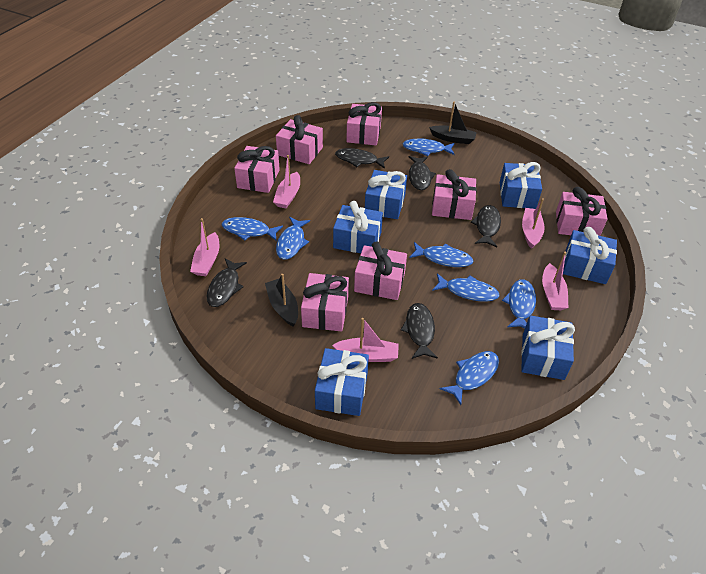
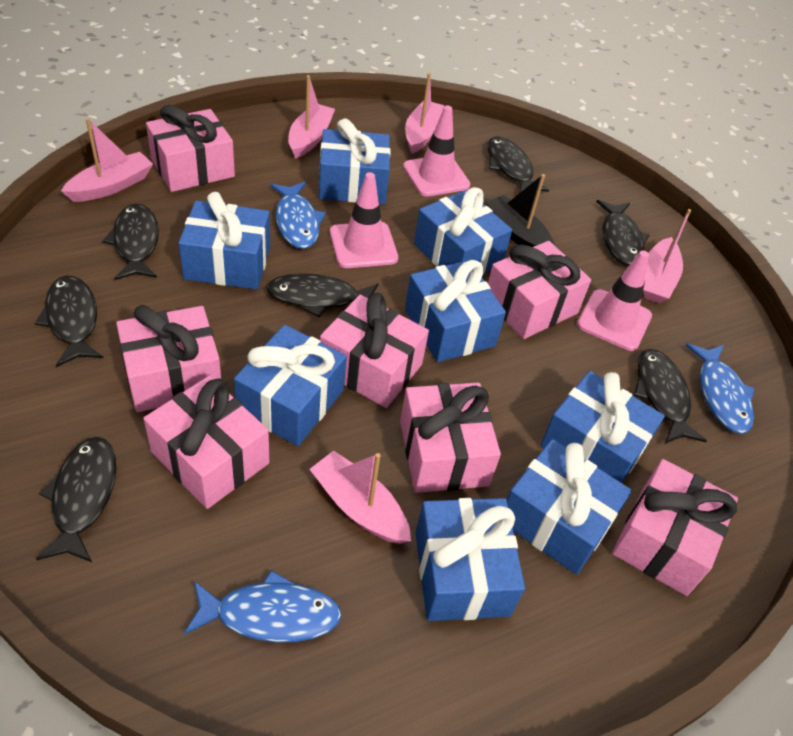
black boat: 2 -> 1
black fish: 5 -> 7
blue fish: 7 -> 3
blue gift: 6 -> 8
pink traffic cone: 0 -> 3

